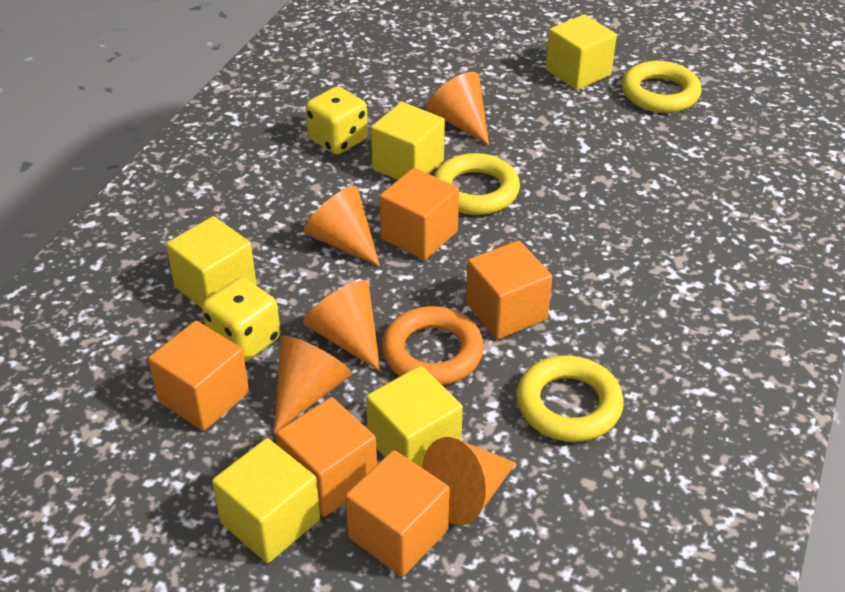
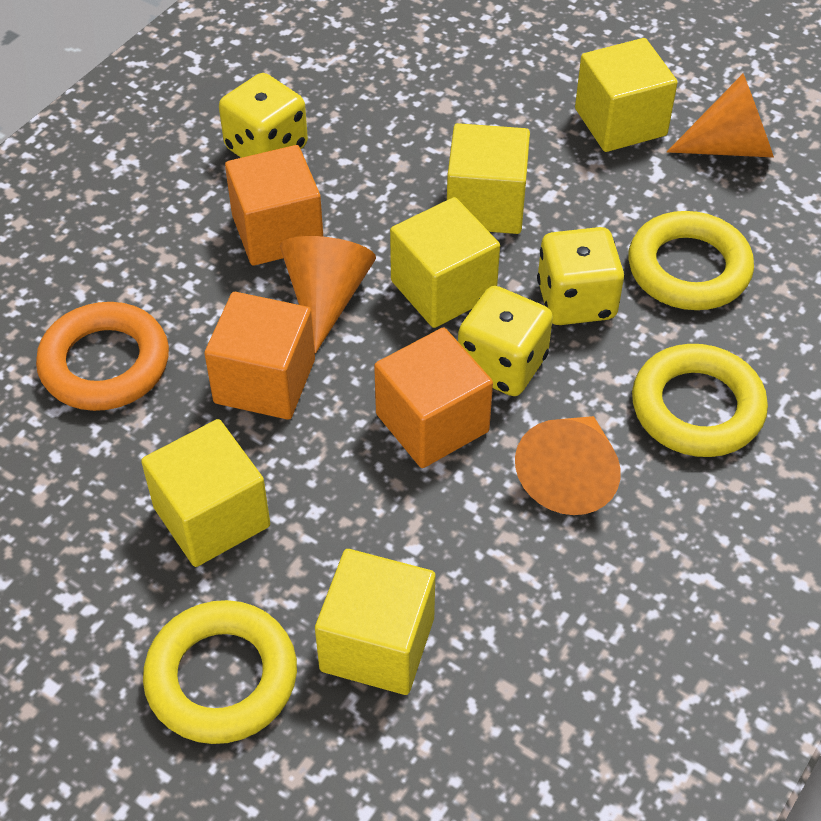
orange cone: 5 -> 3
orange cube: 5 -> 3
yellow dice: 2 -> 3

